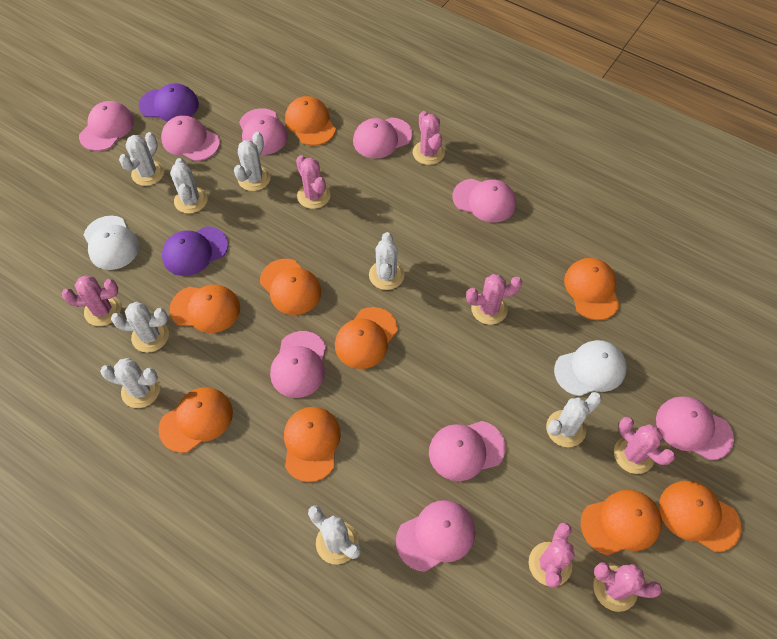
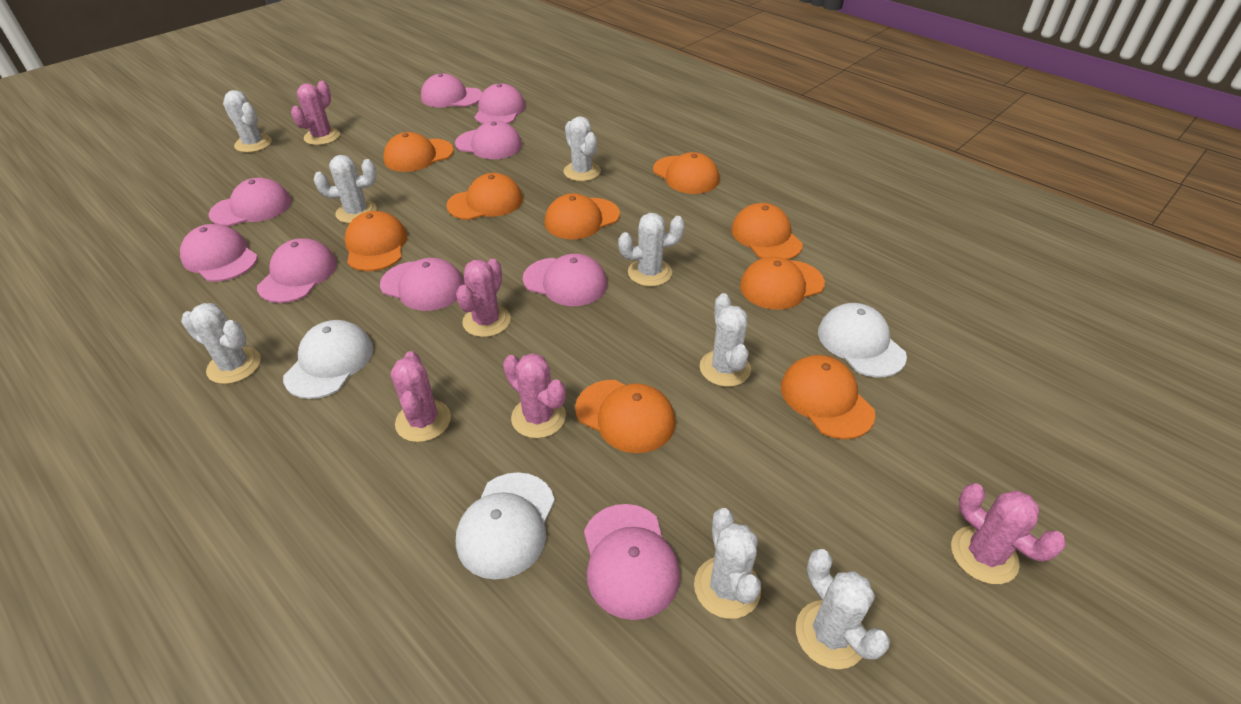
pink cactus: 7 -> 5
purple cap: 2 -> 0
white cap: 2 -> 3

